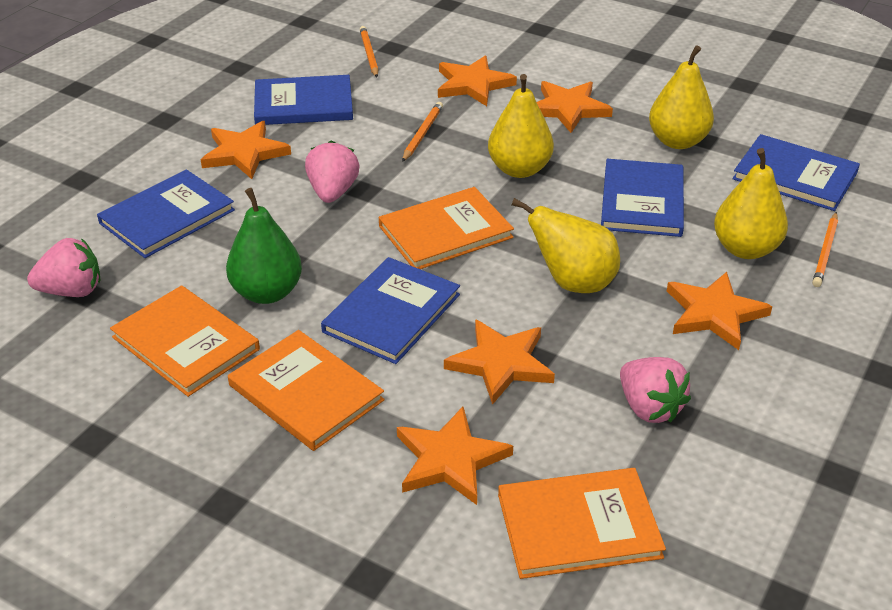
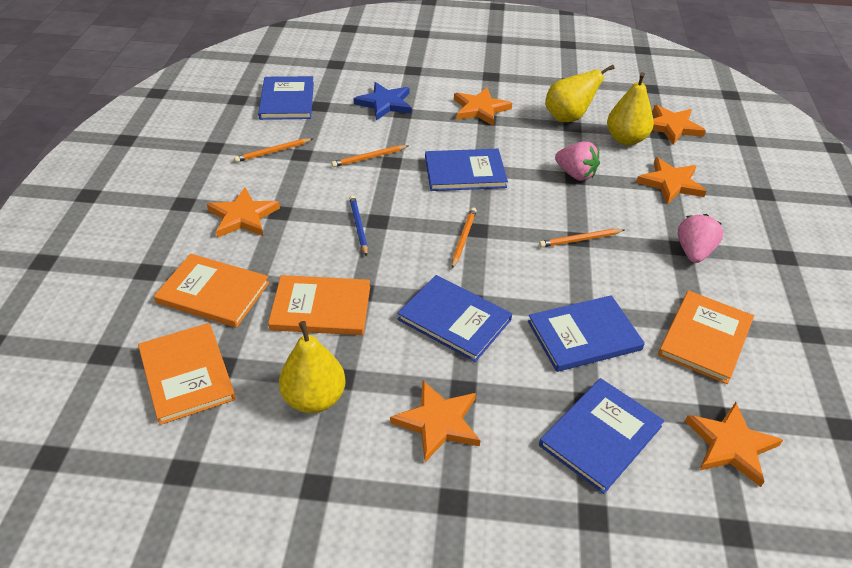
blue pencil: 0 -> 1
blue star: 0 -> 1
green pear: 1 -> 0
orange pencil: 3 -> 4
pink strawberry: 3 -> 2
yellow pear: 4 -> 3

